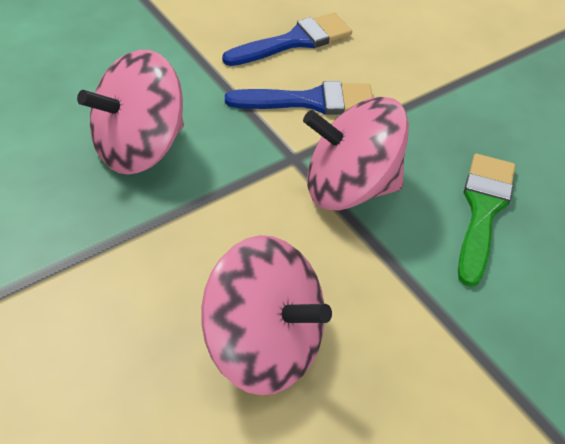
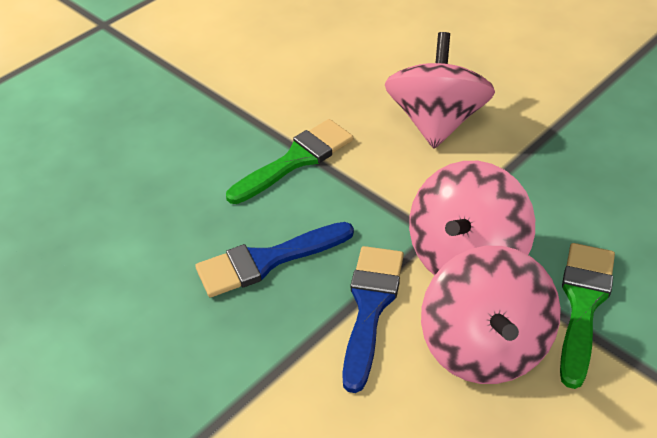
green brush: 1 -> 2

